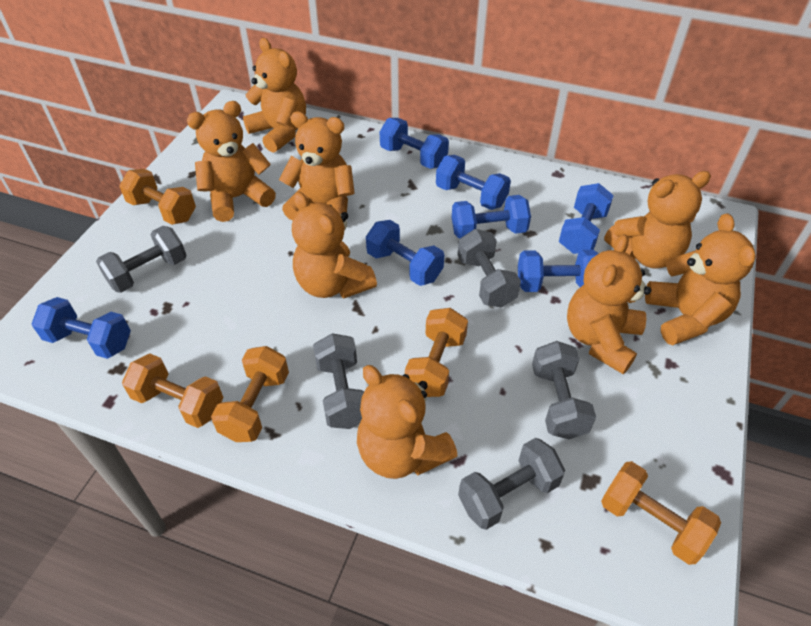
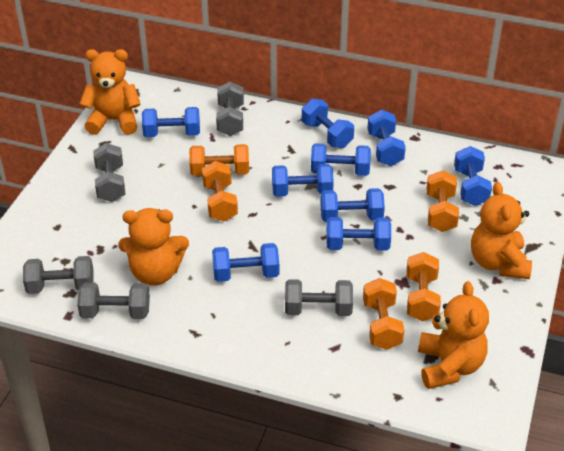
blue dumbbell: 7 -> 9
orange teddy bear: 8 -> 4

